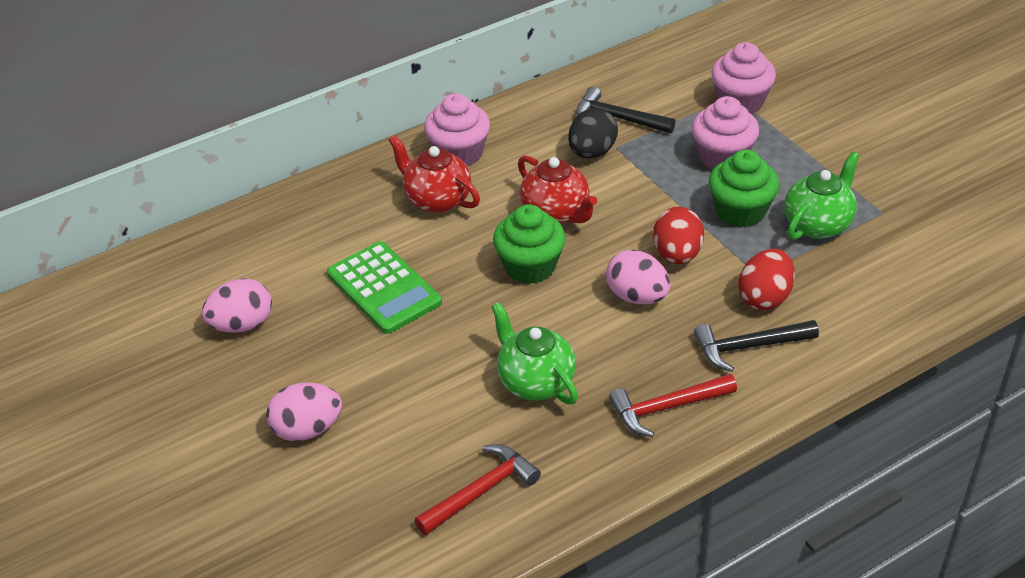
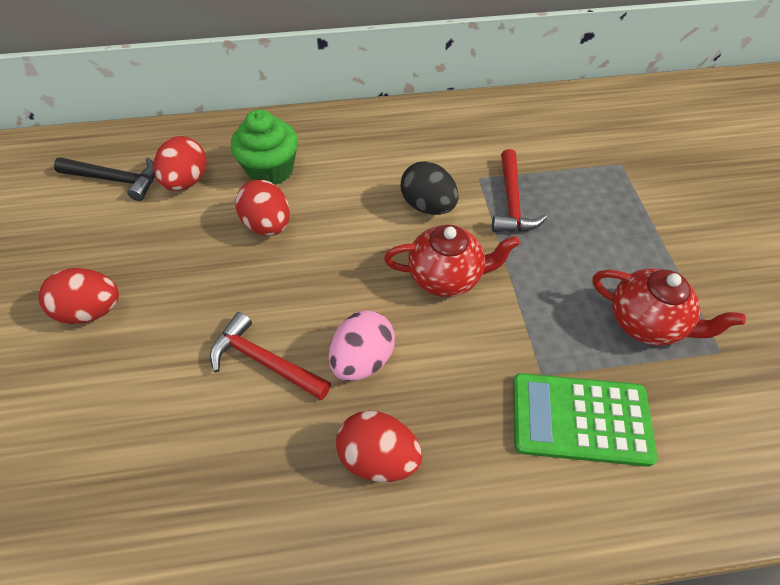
black hammer: 2 -> 1
green cupcake: 2 -> 1
green teapot: 2 -> 0
pink cupcake: 3 -> 0
pink egg: 3 -> 1
red egg: 2 -> 4

